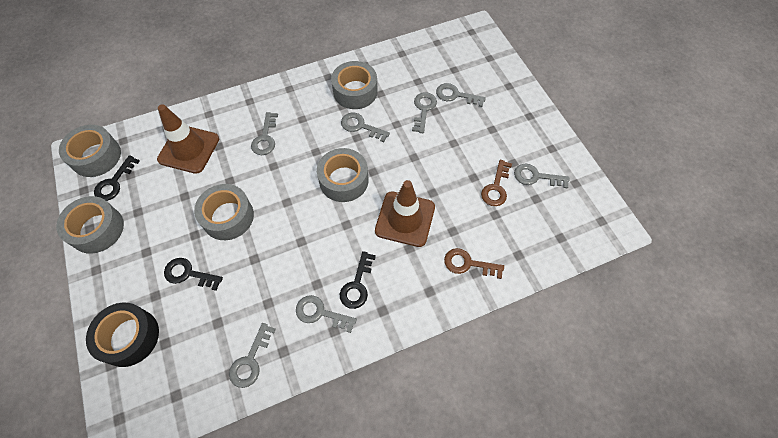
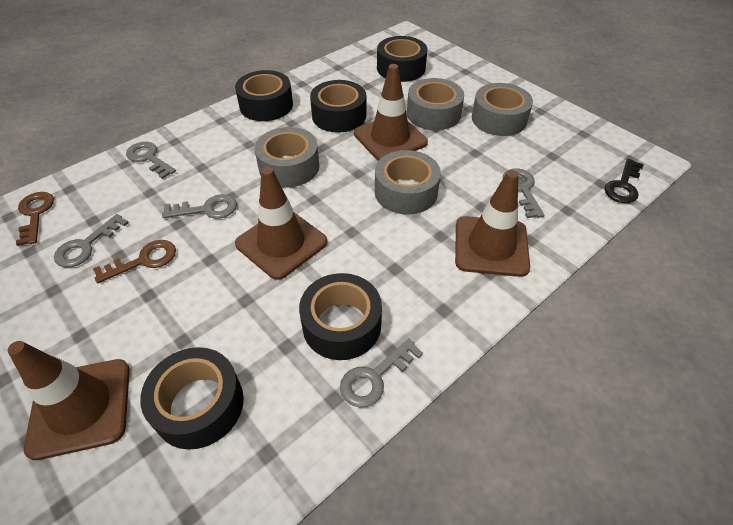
black key: 3 -> 1
black tape: 1 -> 5
brown traffic cone: 2 -> 4
grey key: 7 -> 5
grey tape: 5 -> 4

